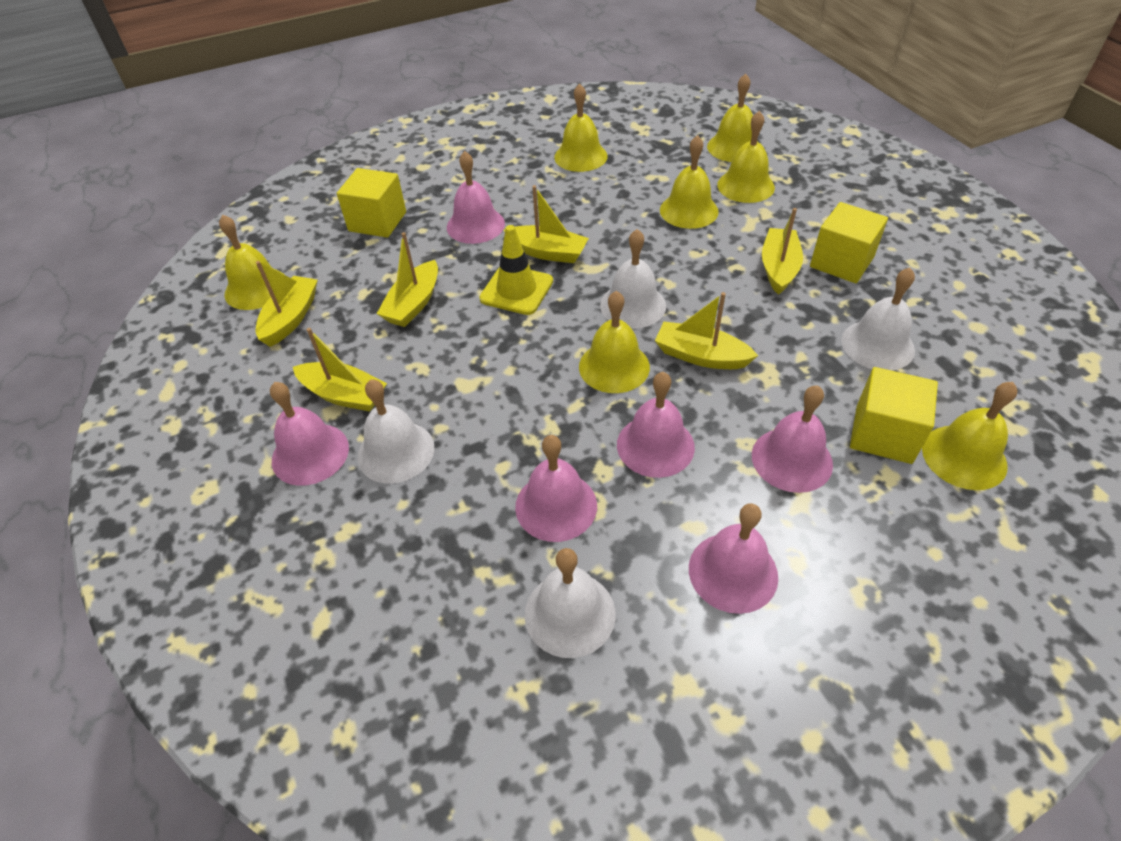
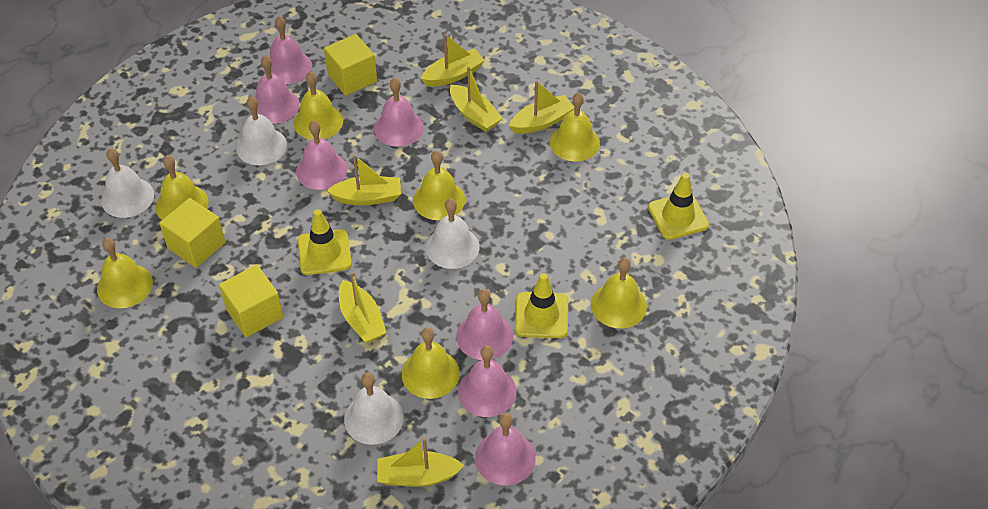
pink bell: 6 -> 7
yellow traffic cone: 1 -> 3

